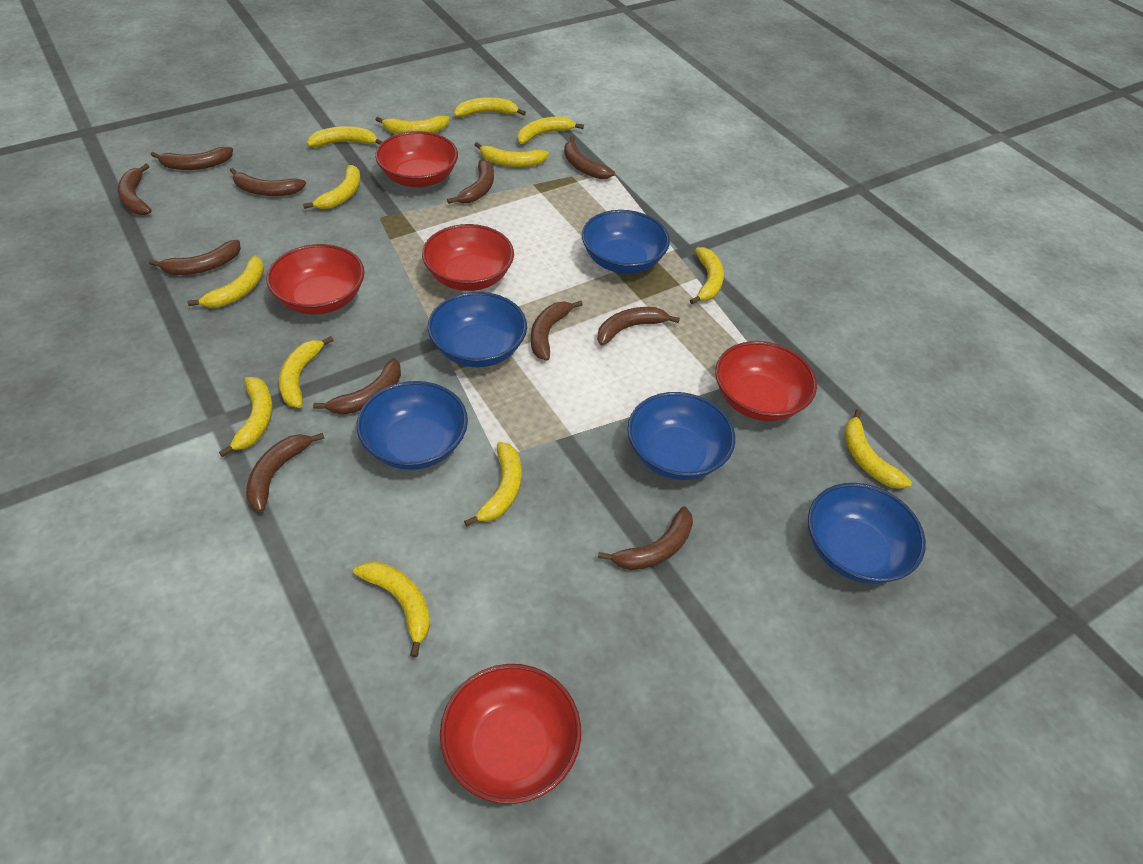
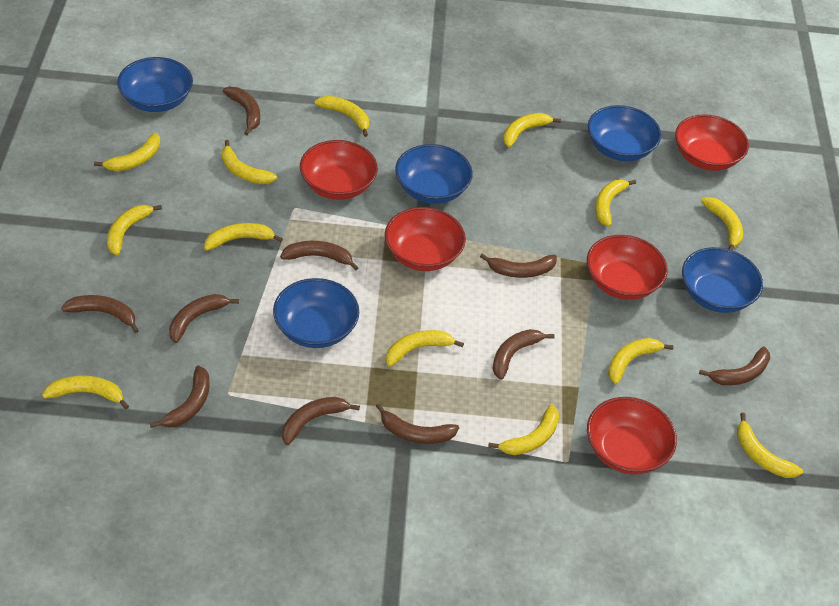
brown banana: 11 -> 10

